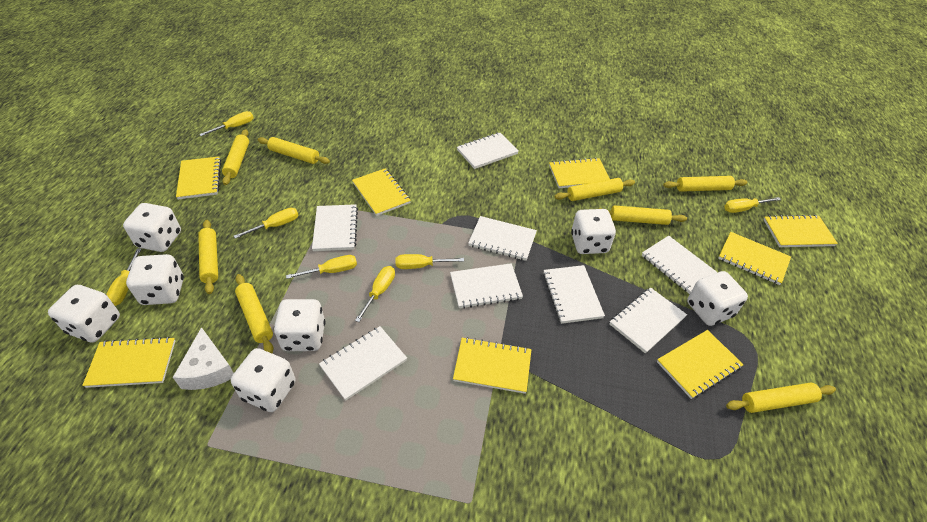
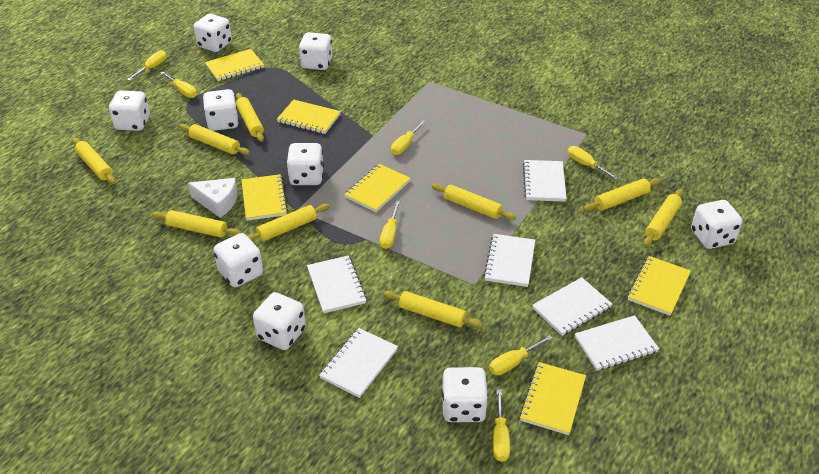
white dice: 7 -> 9
white notebook: 8 -> 6
yellow notebook: 8 -> 6
yellow rolling pin: 8 -> 9

